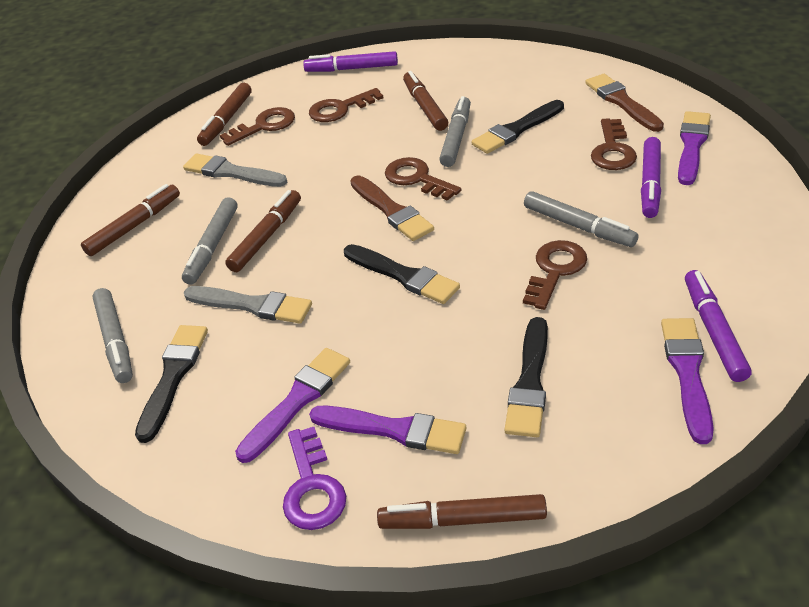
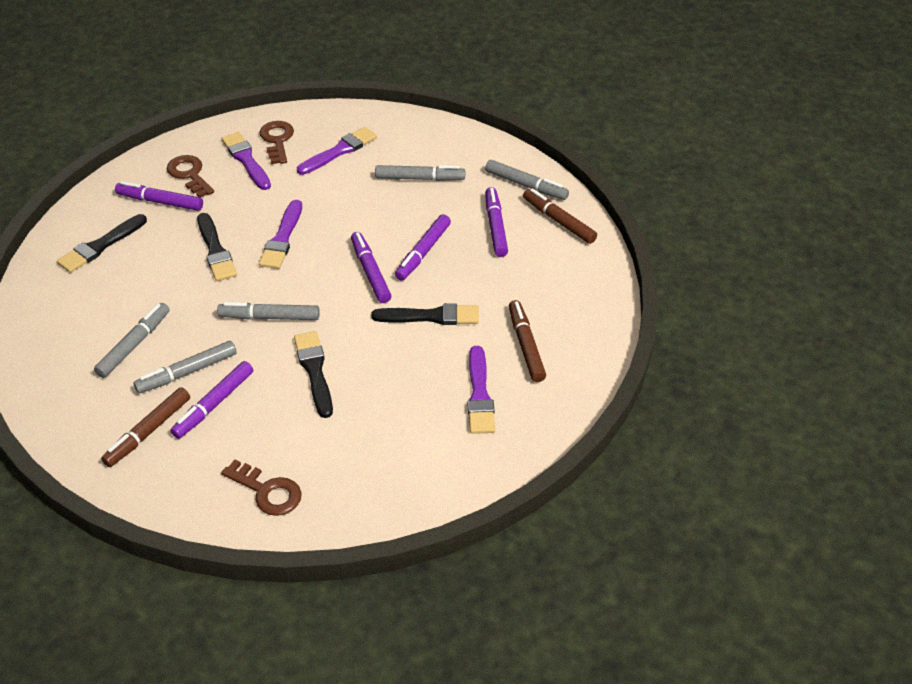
brown brush: 2 -> 0
brown key: 5 -> 3
brown marker: 5 -> 3
grey brush: 2 -> 0
grey marker: 4 -> 5
purple key: 1 -> 0
purple marker: 3 -> 5

